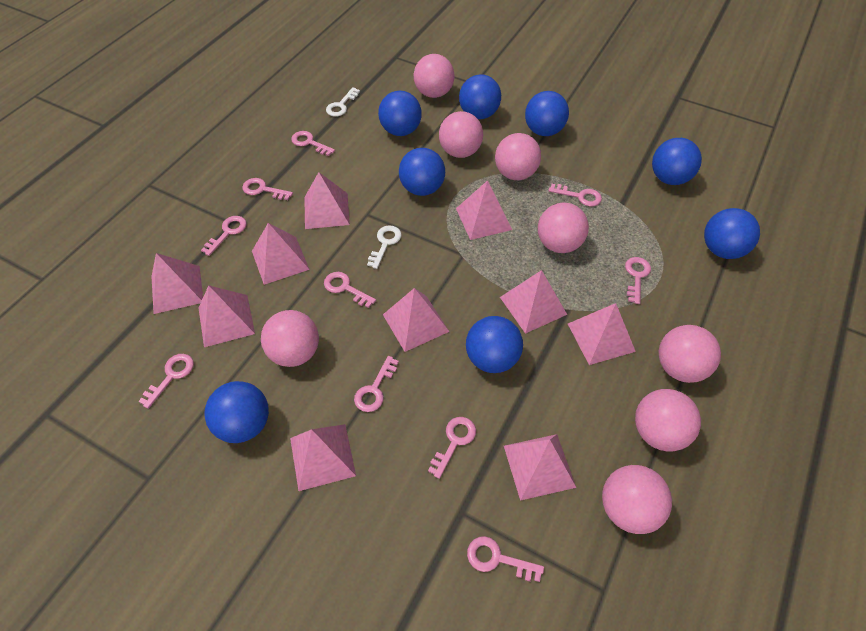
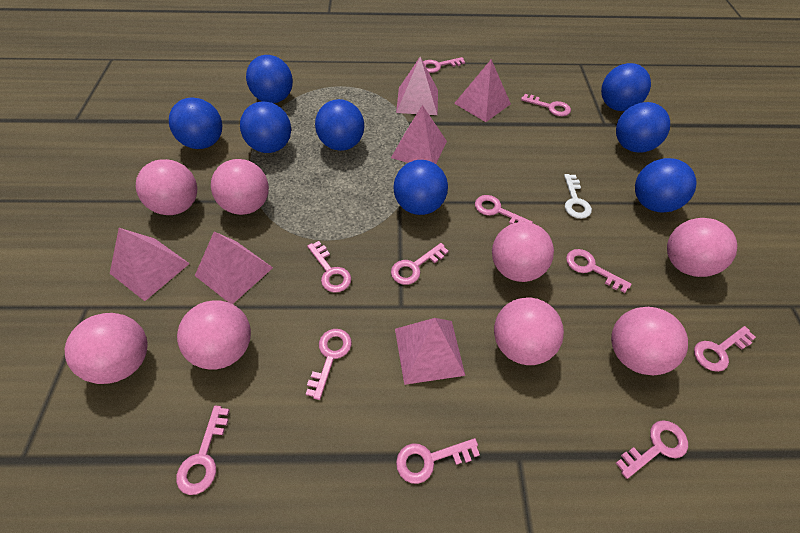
pink key: 10 -> 11
pink pyramid: 10 -> 6
white key: 2 -> 1

